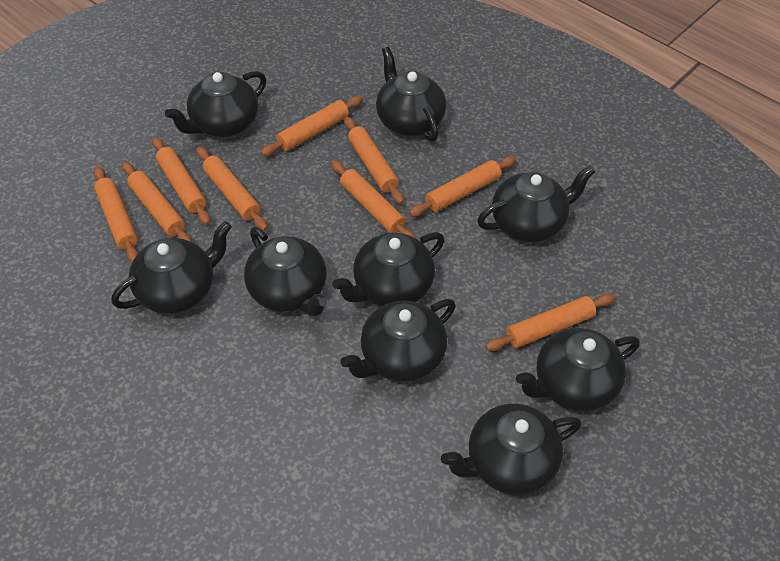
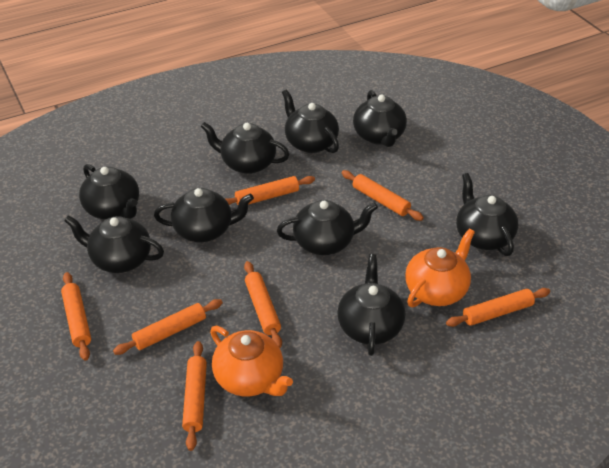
orange rolling pin: 9 -> 7
orange teapot: 0 -> 2

